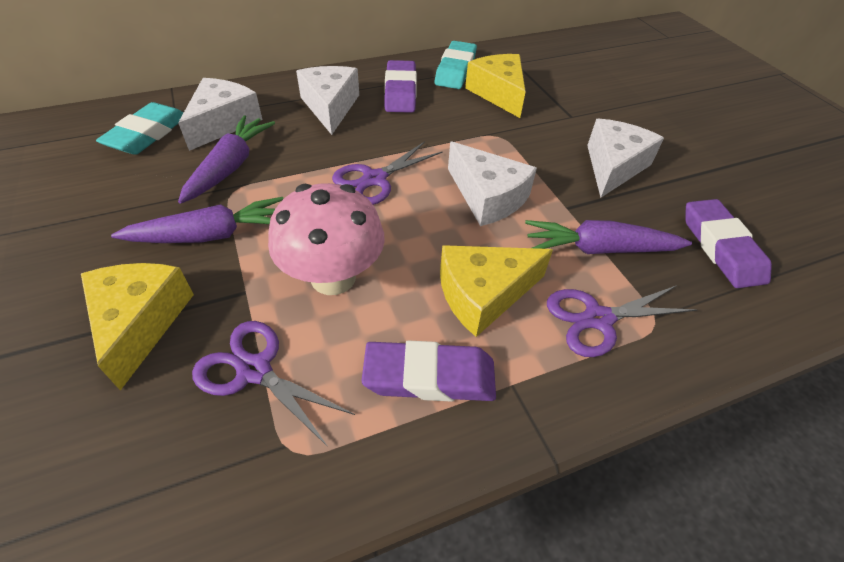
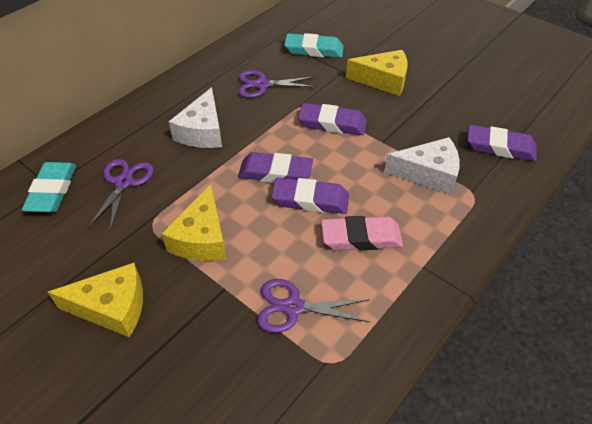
pink eraser: 0 -> 1
pink mushroom: 1 -> 0
purple carrot: 3 -> 0
purple eraser: 3 -> 4
white cheese: 4 -> 2

